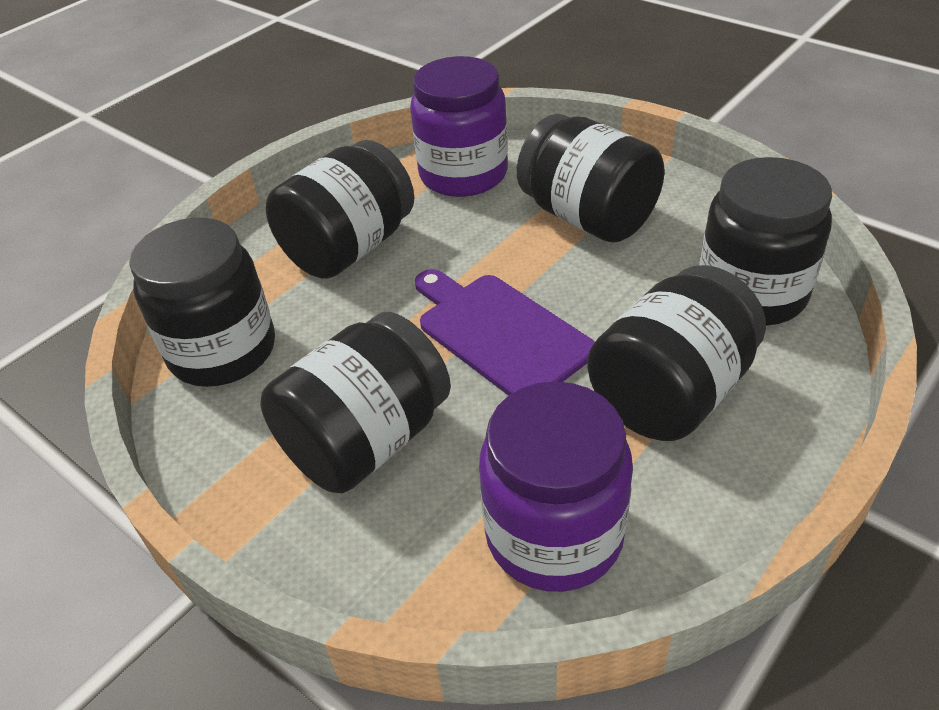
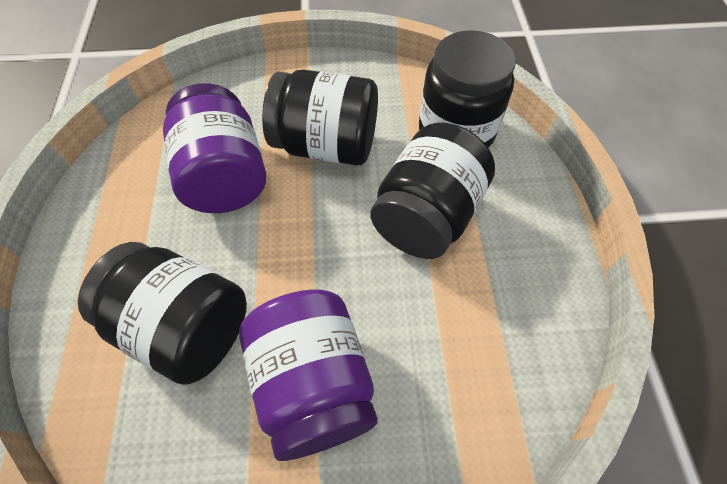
black jar: 6 -> 4
purple cutting board: 1 -> 0

